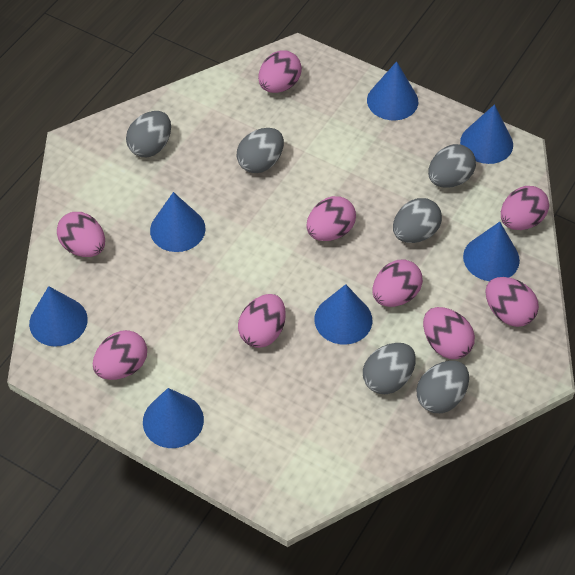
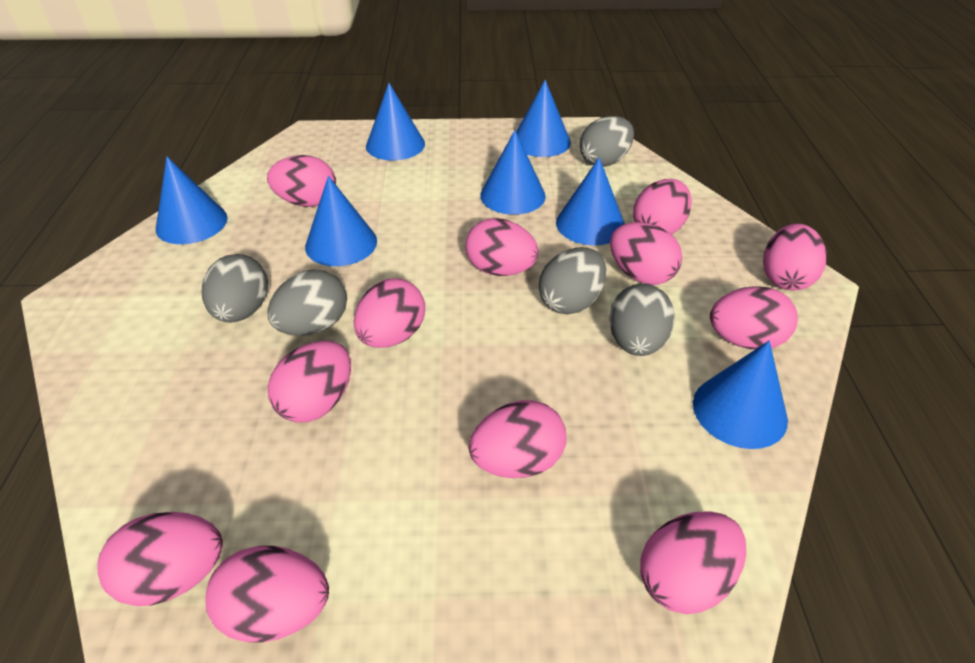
grey egg: 6 -> 5
pink egg: 9 -> 12

